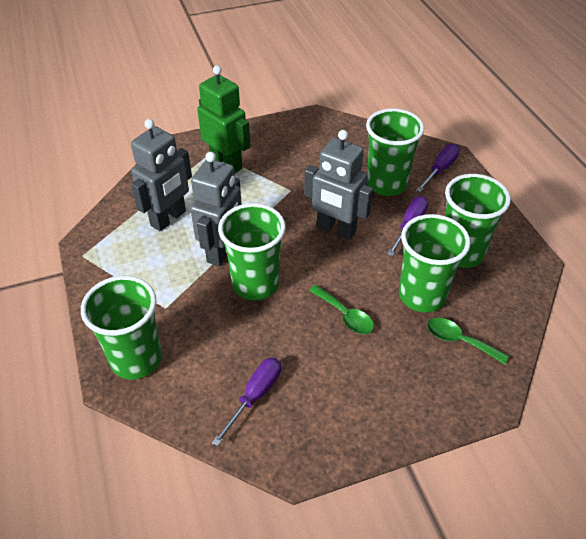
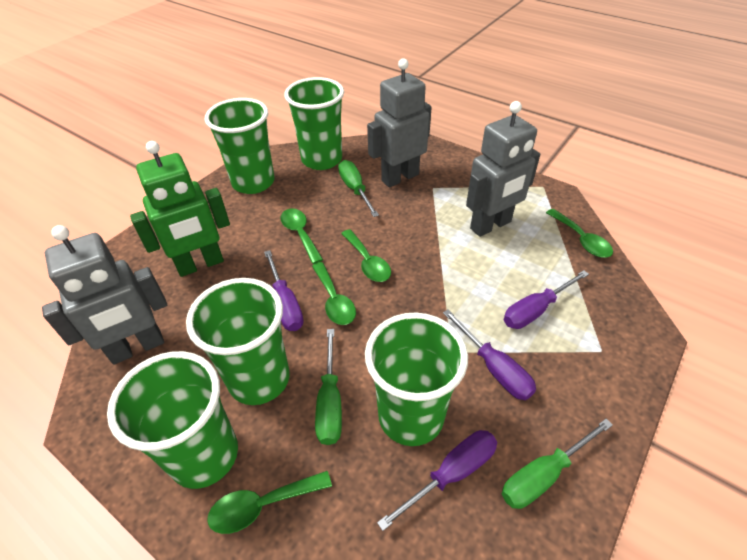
green screwdriver: 0 -> 3
green spoon: 2 -> 5
purple screwdriver: 3 -> 4

